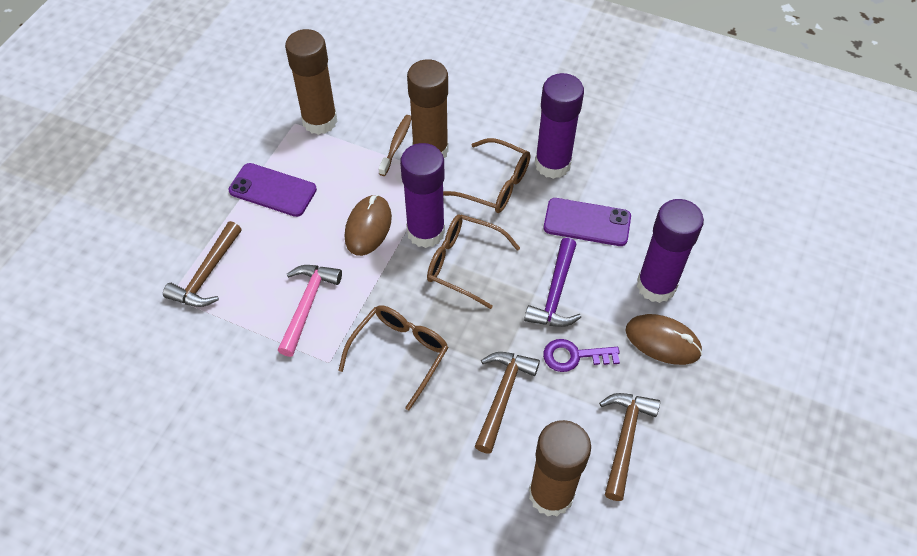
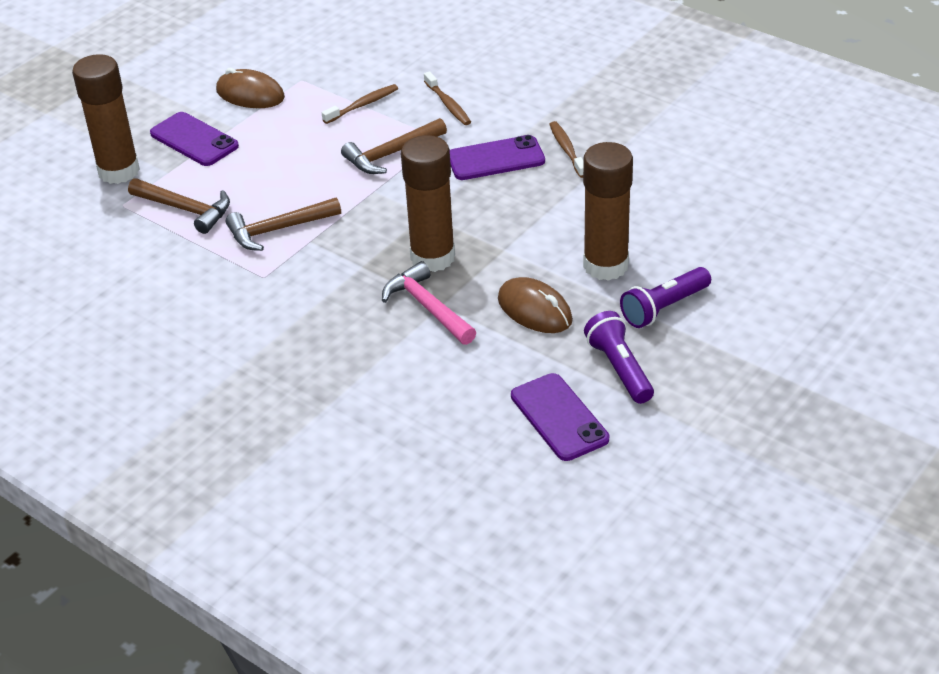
brown glasses: 3 -> 0
brown toothbrush: 1 -> 3
purple flashlight: 0 -> 2
purple glue stick: 3 -> 0
purple hammer: 1 -> 0
purple key: 1 -> 0
purple phone: 2 -> 3

